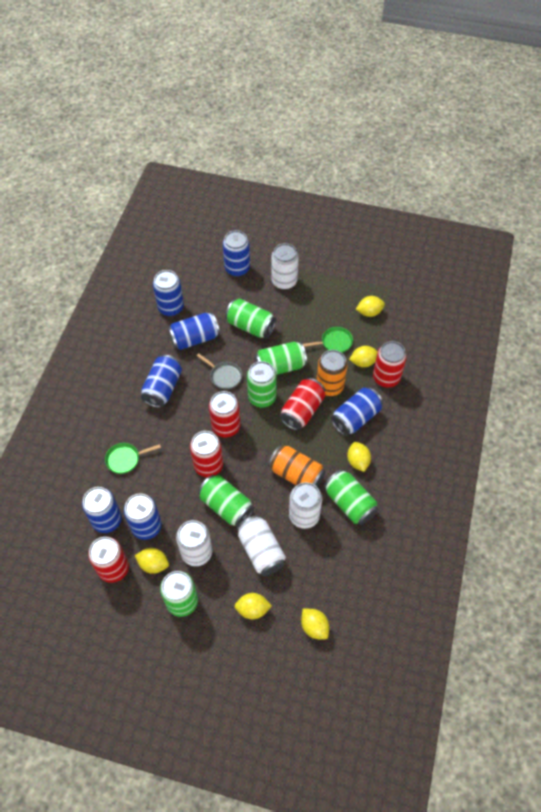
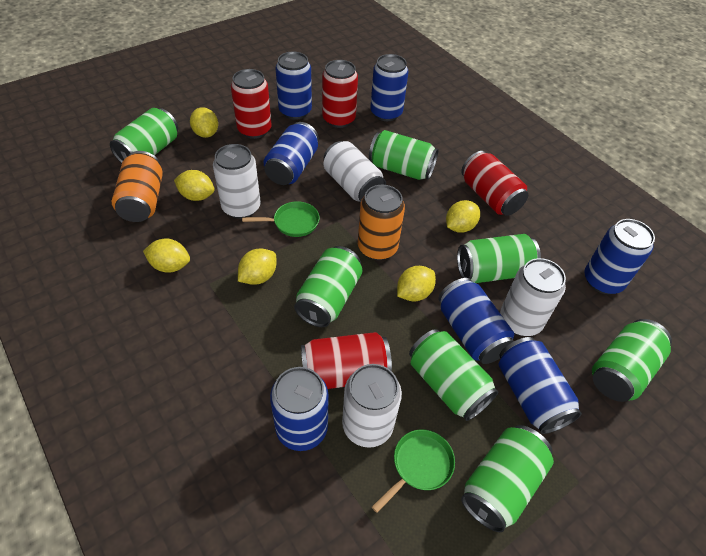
green can: 6 -> 7
grey pan: 1 -> 0
red can: 5 -> 4

